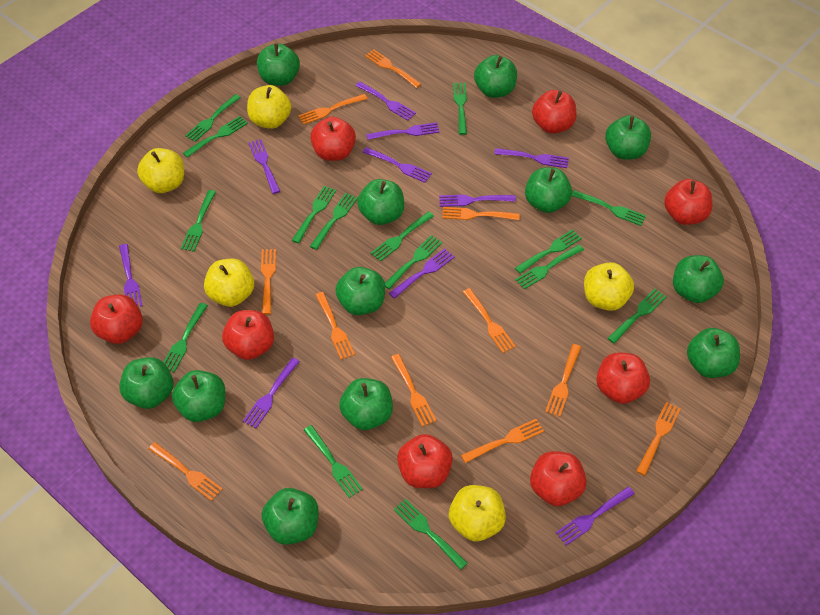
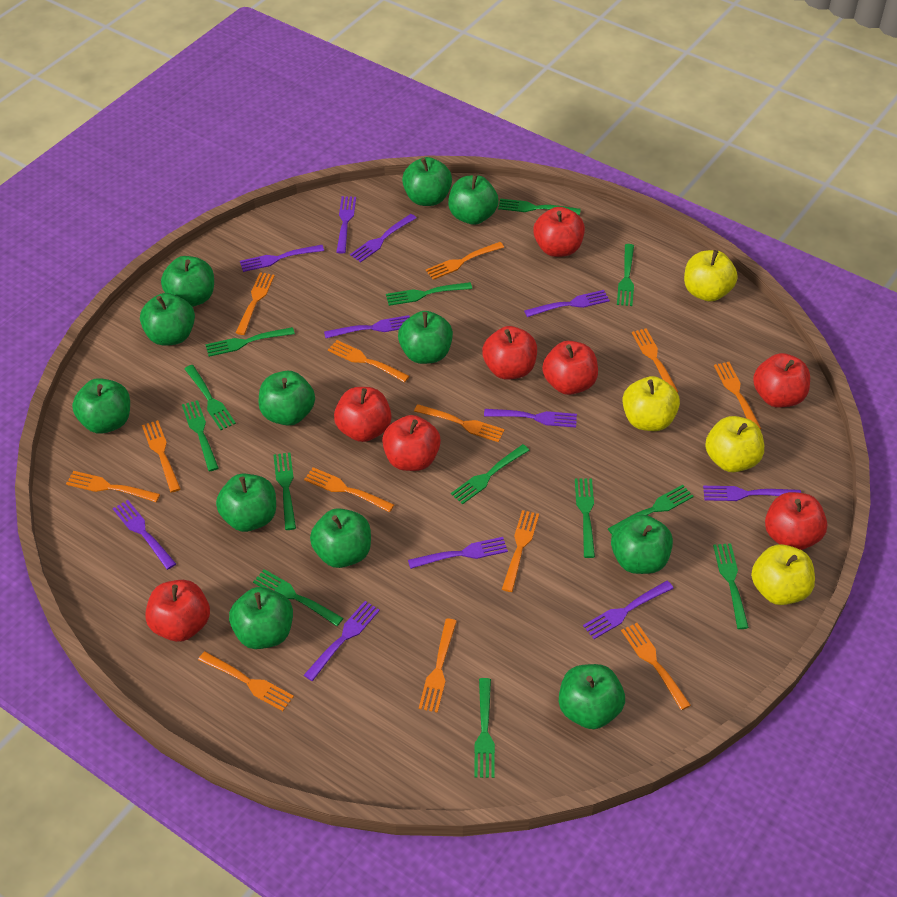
green fork: 15 -> 13
orange fork: 11 -> 13
purple fork: 10 -> 11
yellow apple: 5 -> 4

